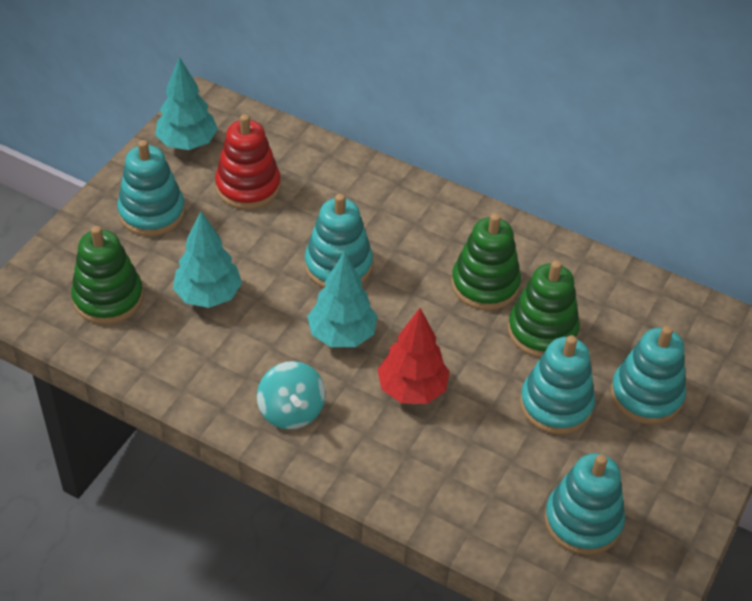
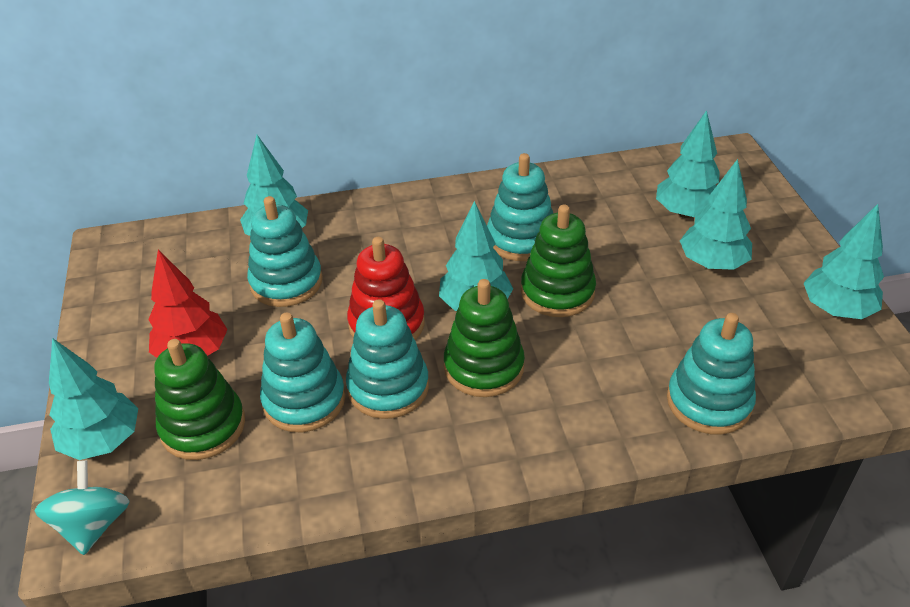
turquoise tree: 3 -> 6

